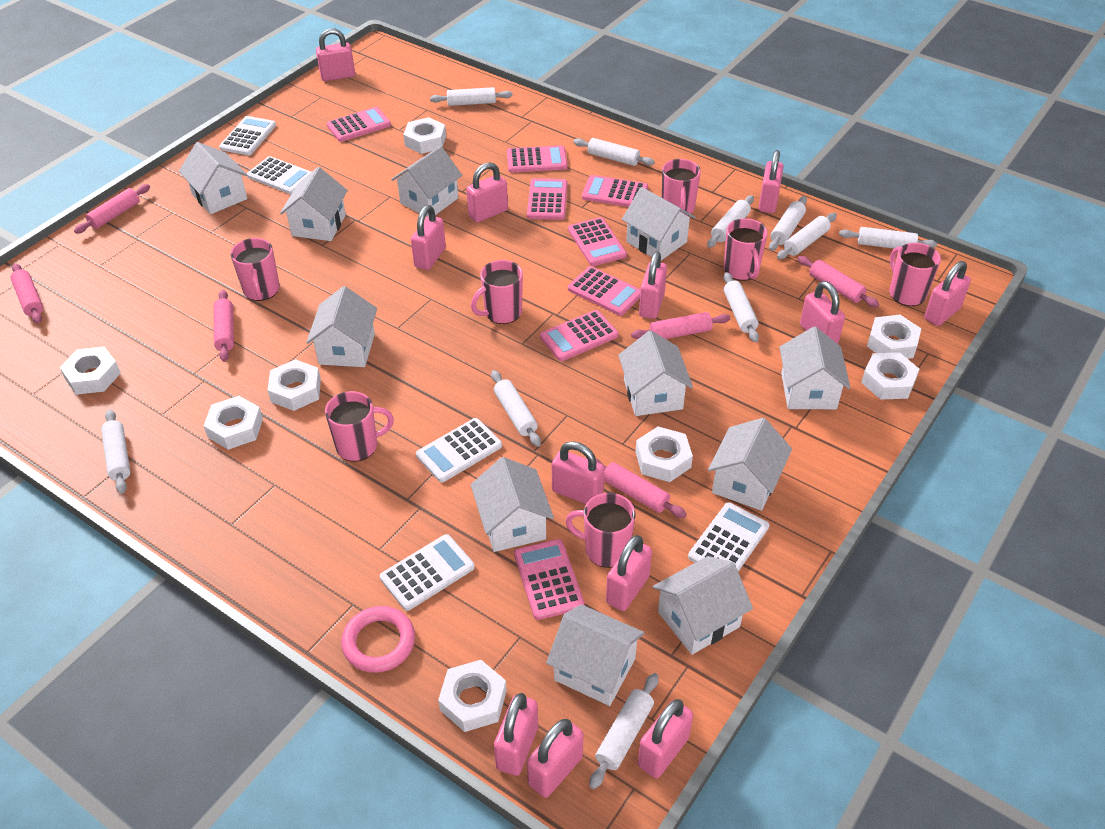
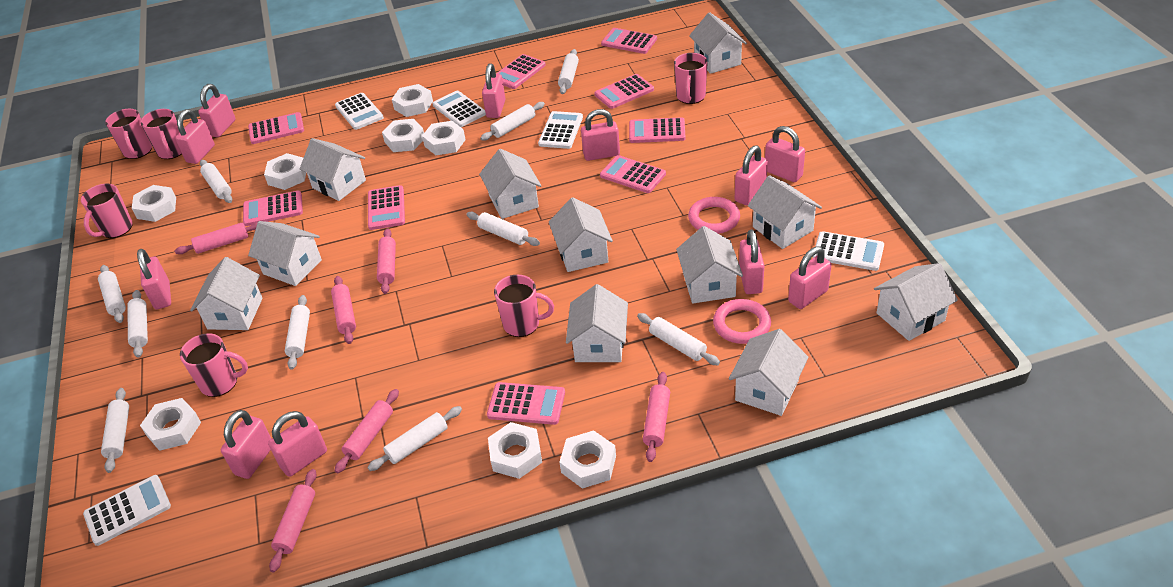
pink calculator: 8 -> 9
pink mug: 7 -> 6
pink padlock: 12 -> 11
pink ring: 1 -> 2

